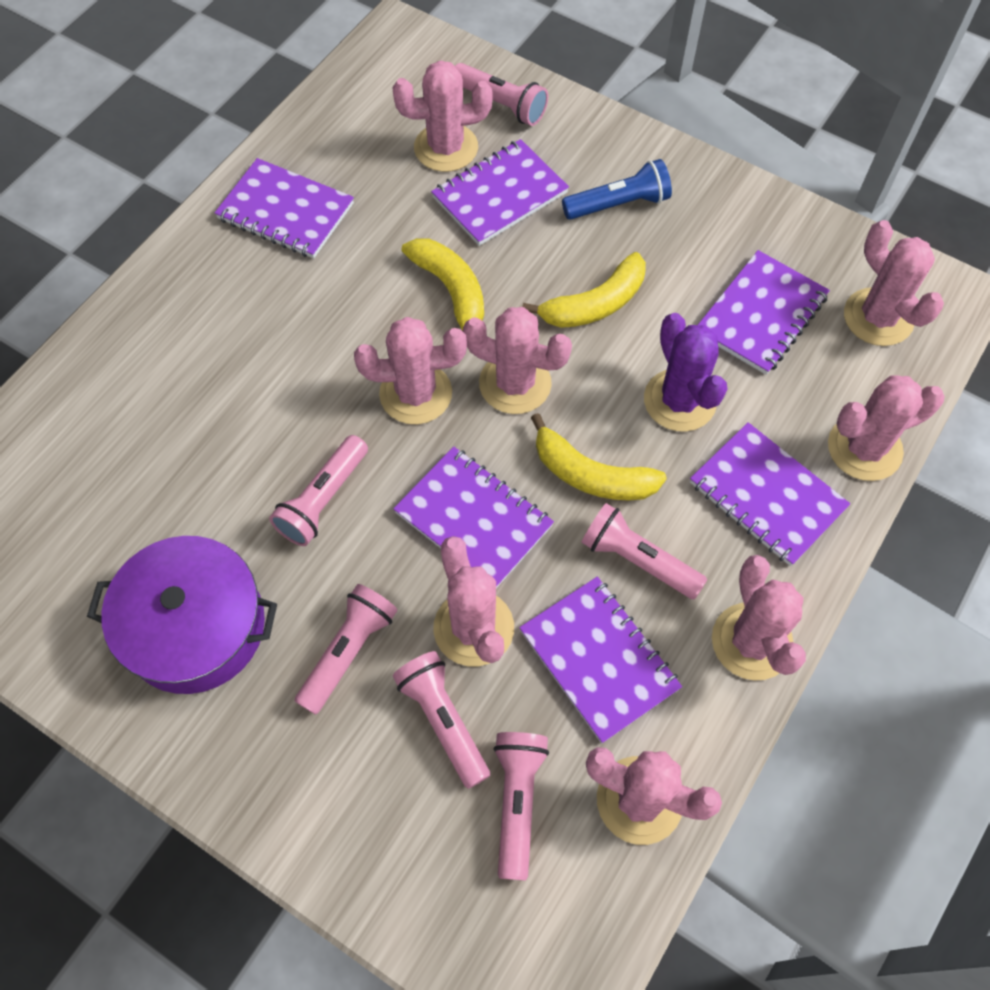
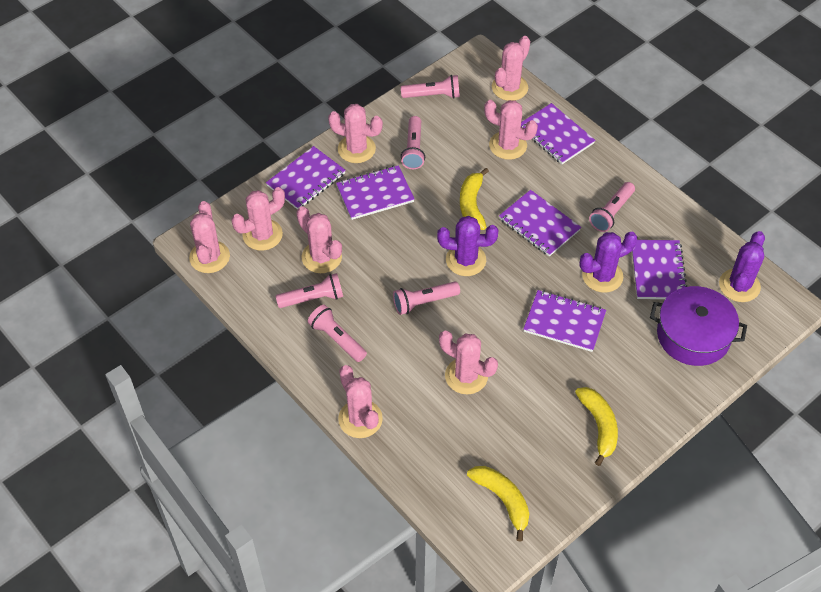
blue flashlight: 1 -> 0
purple cactus: 1 -> 3

